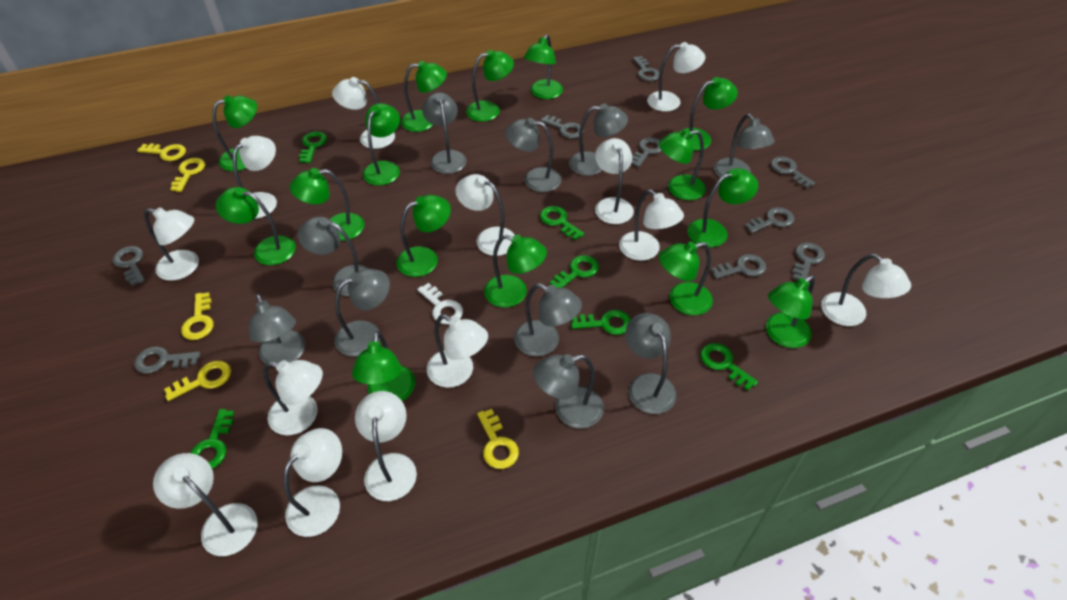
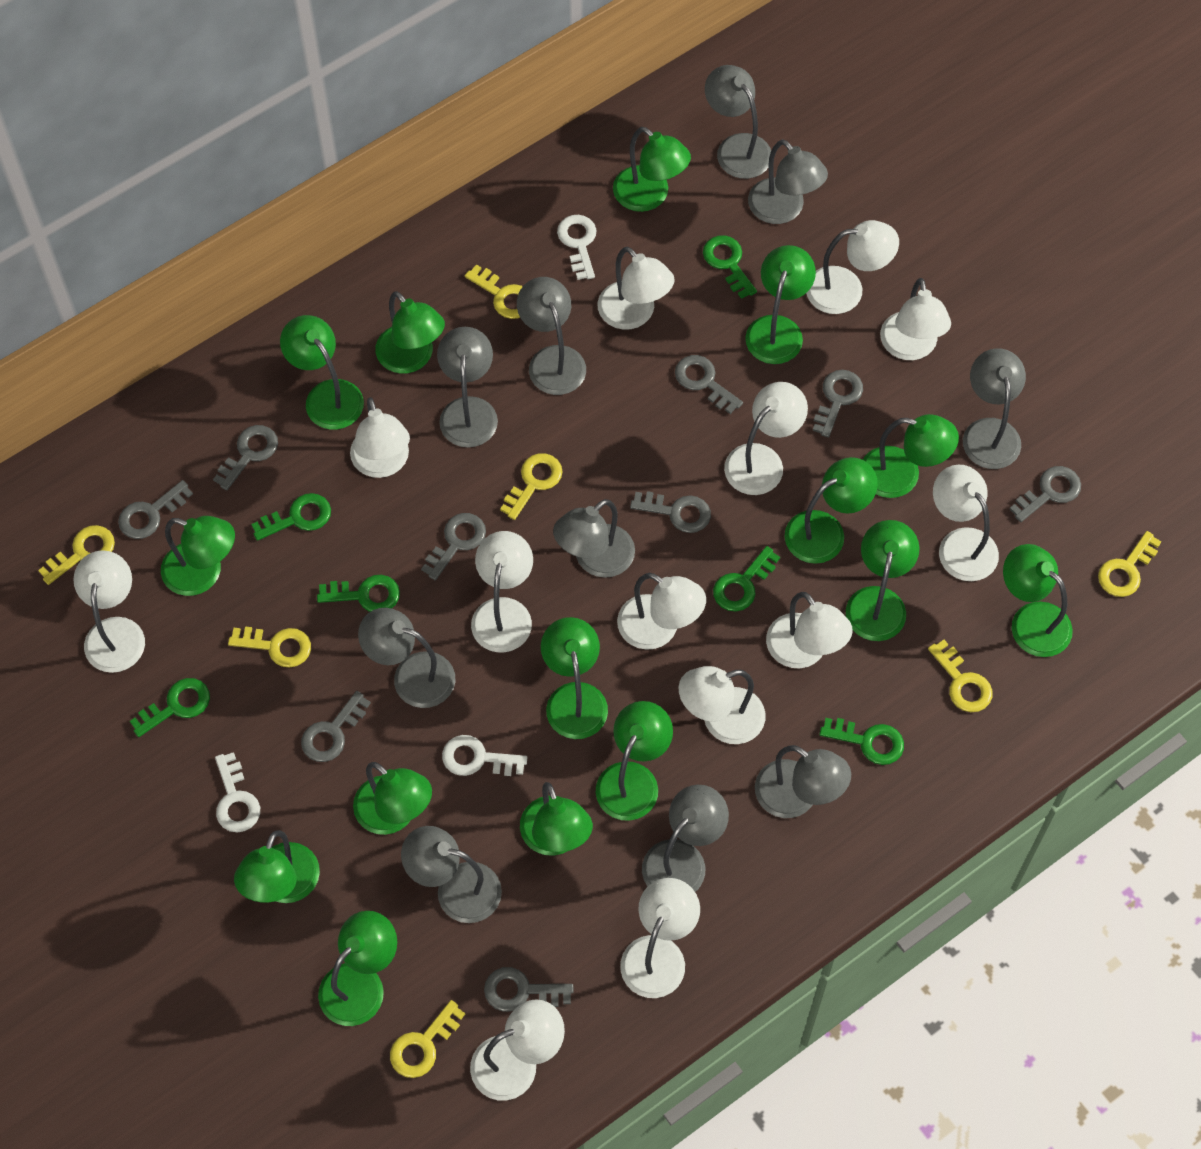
white key: 1 -> 3
yellow key: 5 -> 7

